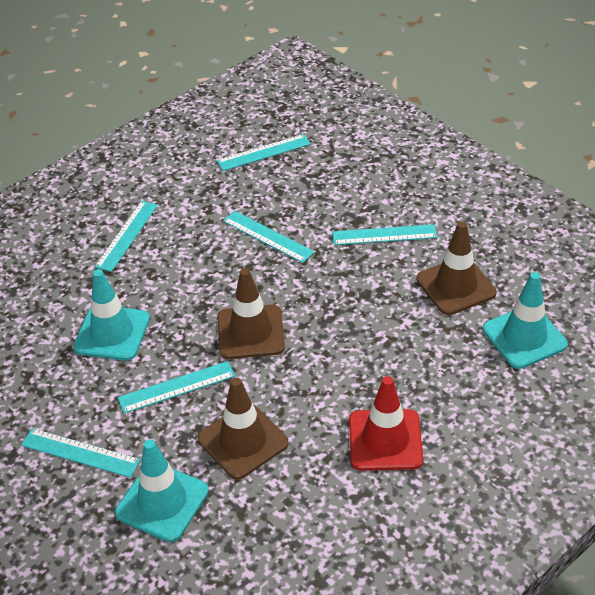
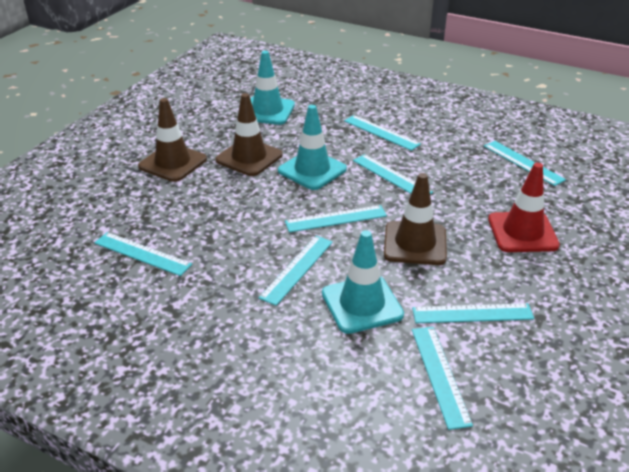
turquoise ruler: 6 -> 8

